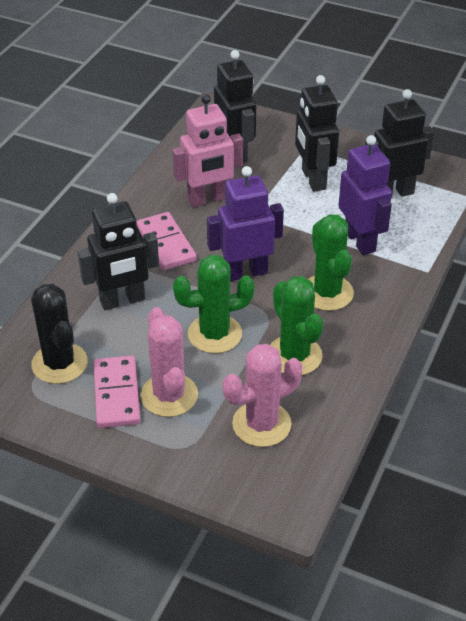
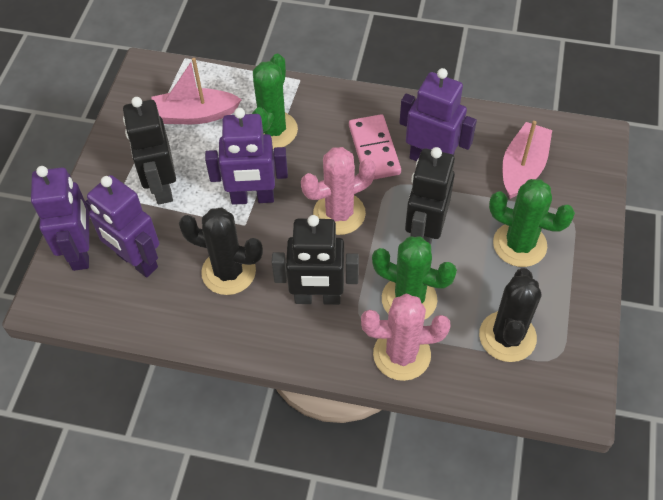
black cactus: 1 -> 2
black robot: 4 -> 3
pink boat: 0 -> 2
pink domino: 2 -> 1
pink robot: 1 -> 0
purple robot: 2 -> 4

